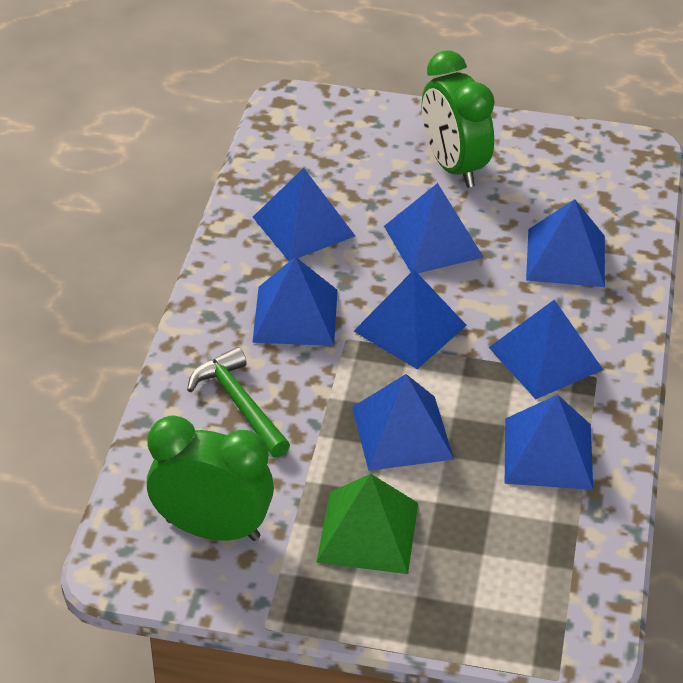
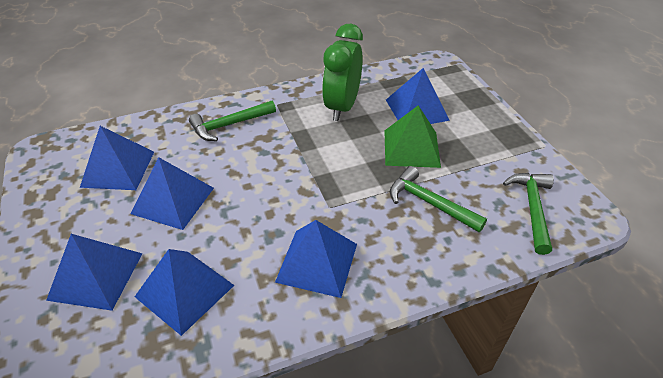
blue pyramid: 8 -> 6
green clock: 2 -> 1
green hammer: 1 -> 3

